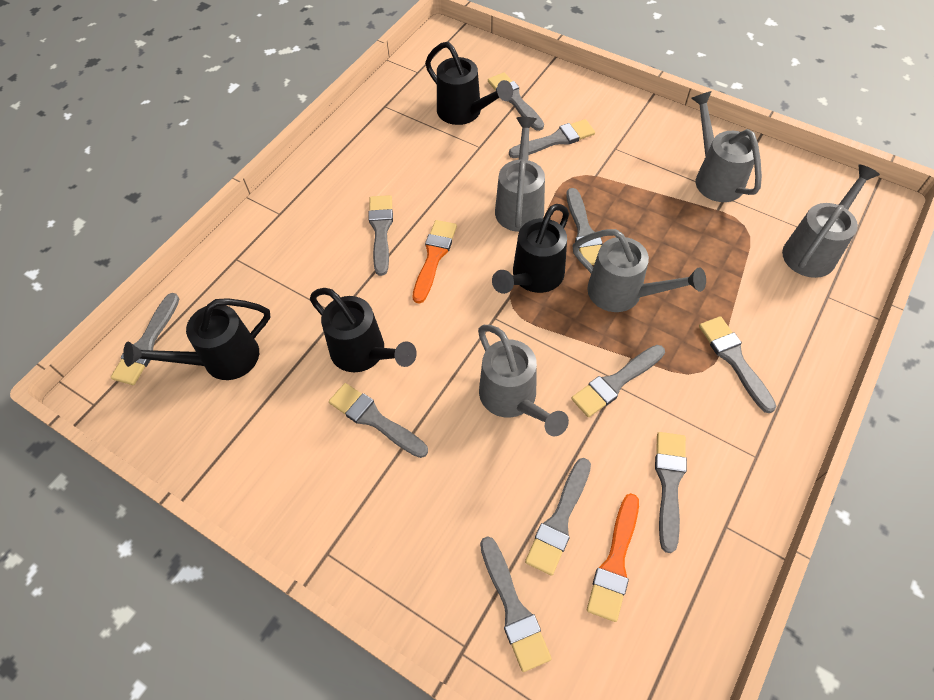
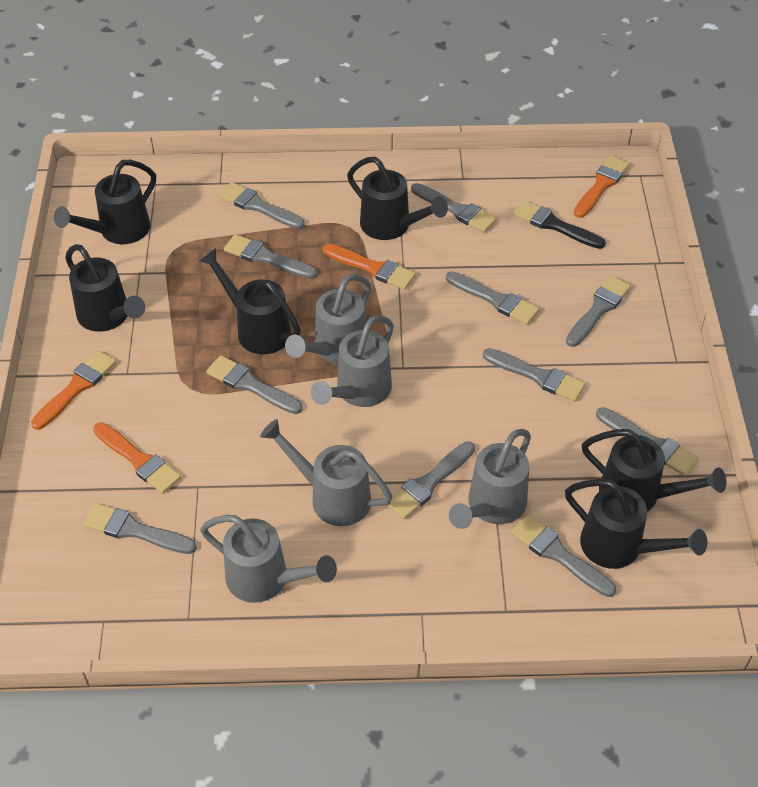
black brush: 0 -> 1
black watering can: 4 -> 6
orange brush: 2 -> 4

